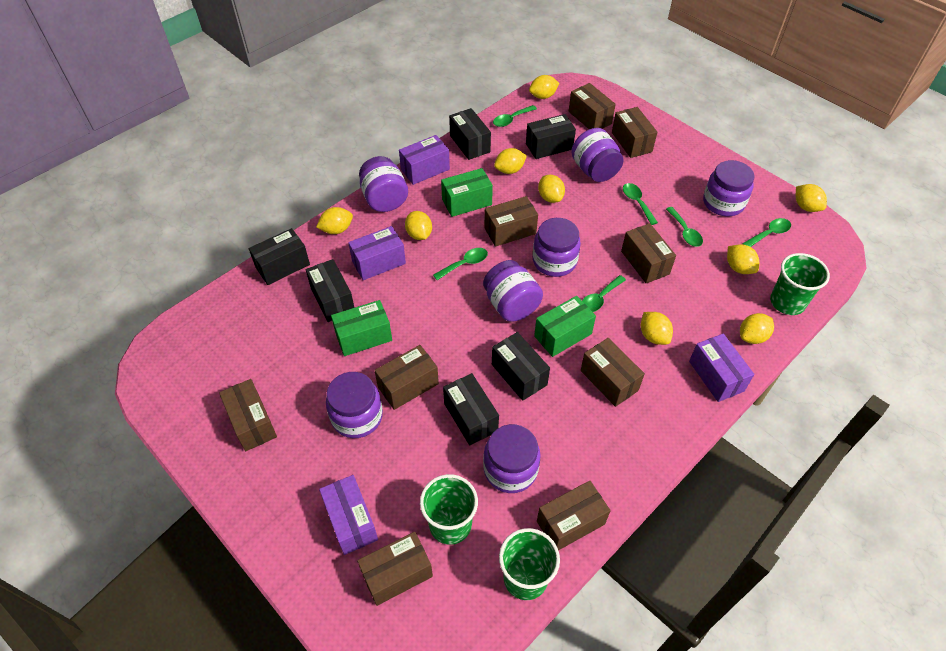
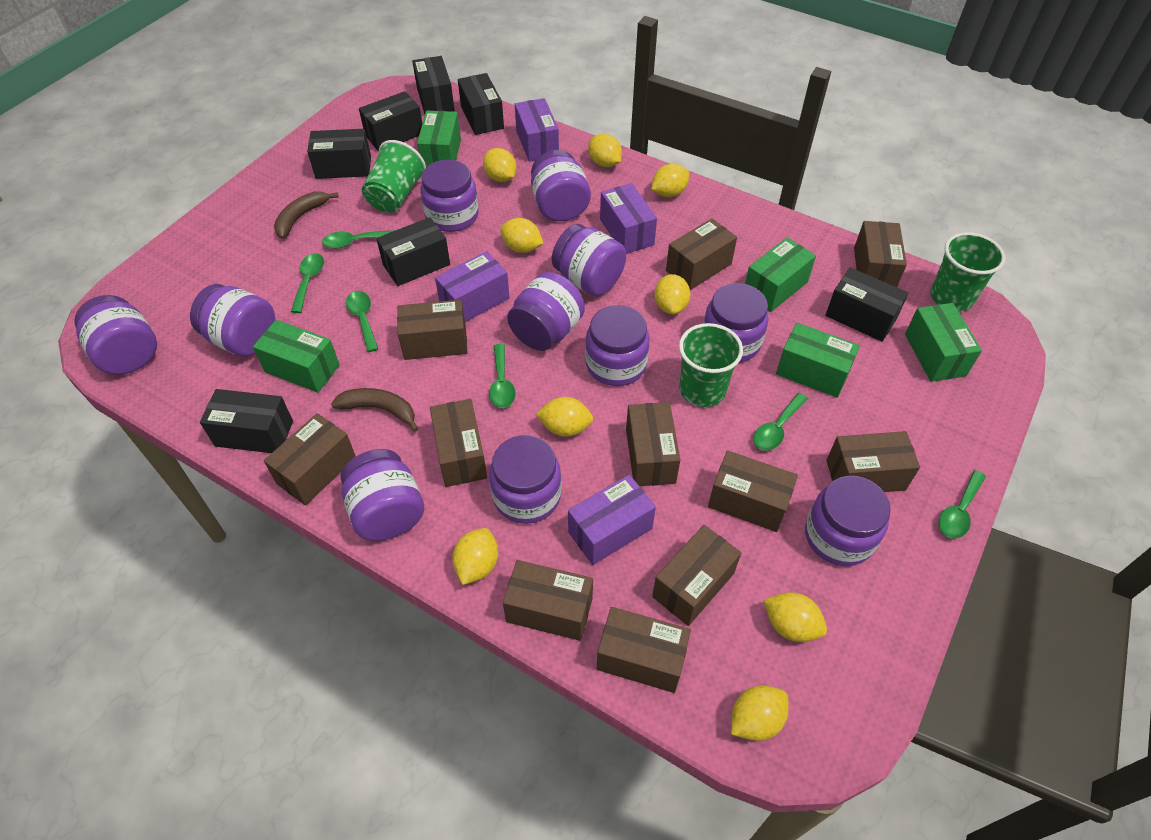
black box: 6 -> 7
brown banana: 0 -> 2
brown box: 9 -> 11
green box: 3 -> 5
purple jar: 7 -> 11

